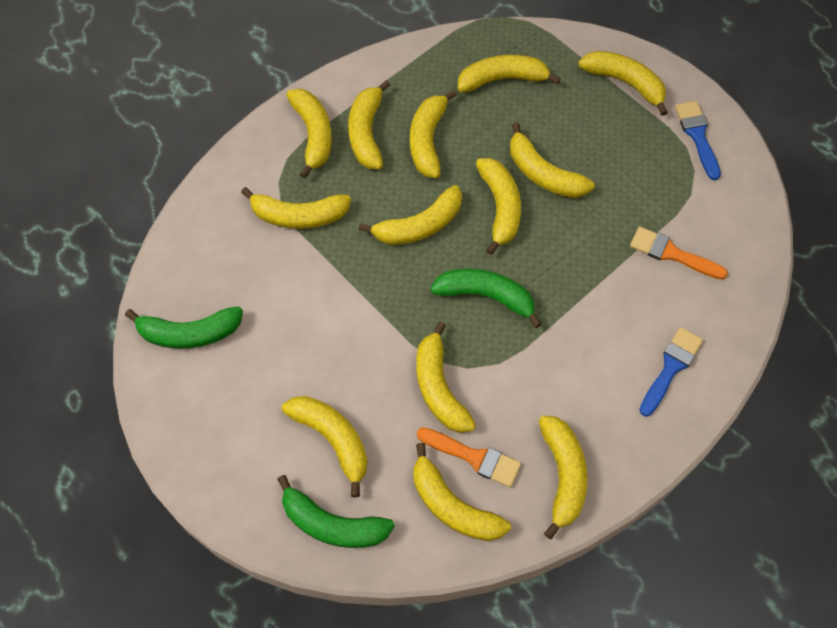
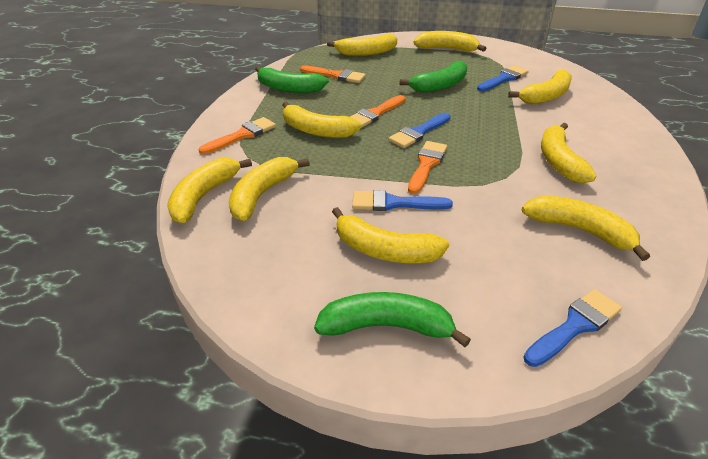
blue brush: 2 -> 4
orange brush: 2 -> 4
yellow banana: 13 -> 9

